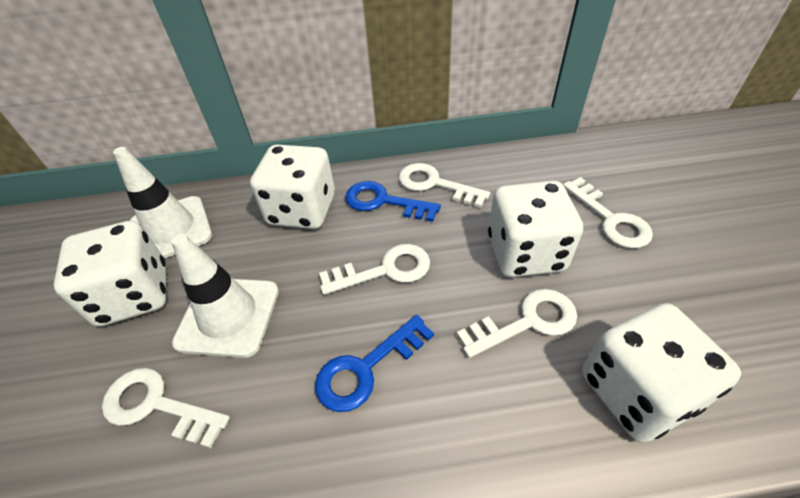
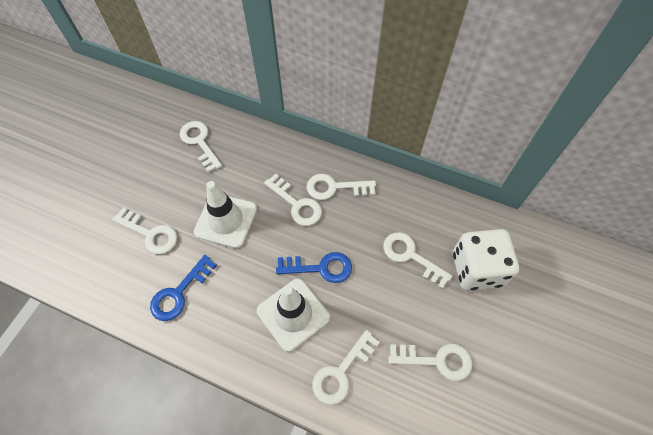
white dice: 4 -> 1
white key: 5 -> 7

